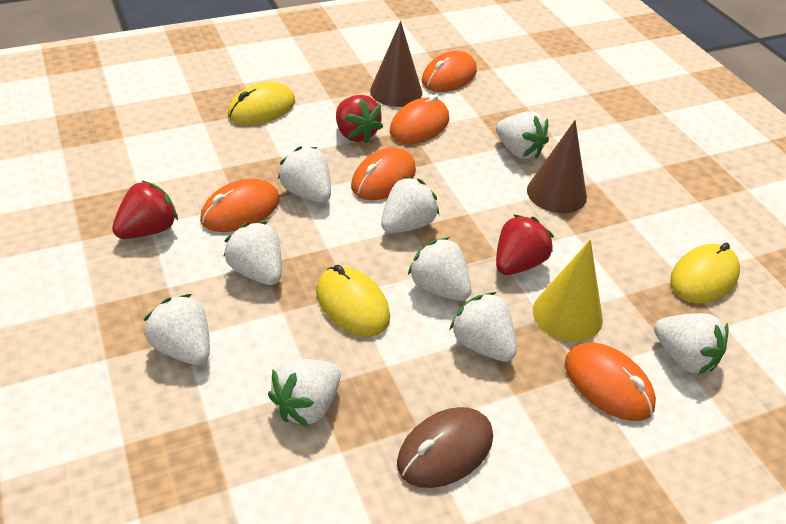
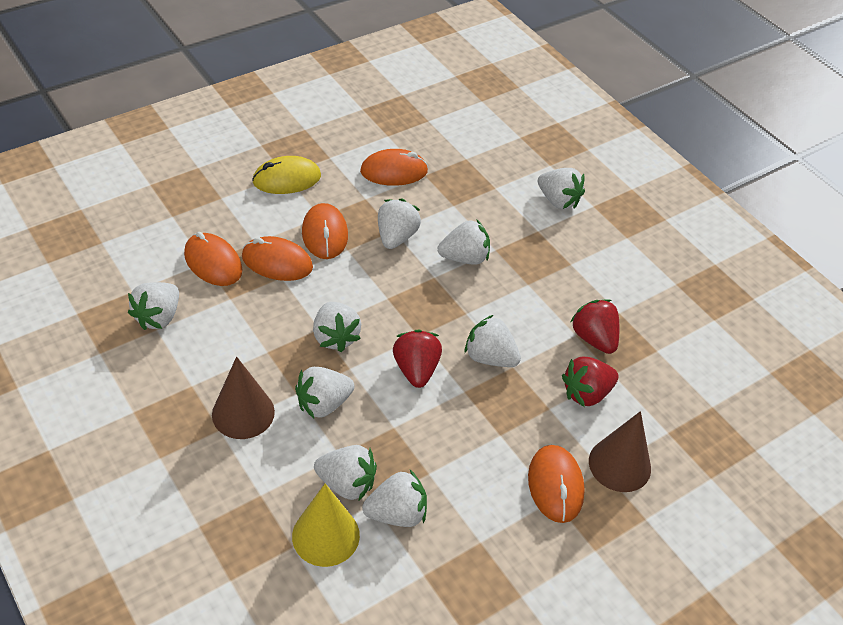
brown mouse: 1 -> 0
yellow mouse: 3 -> 1

